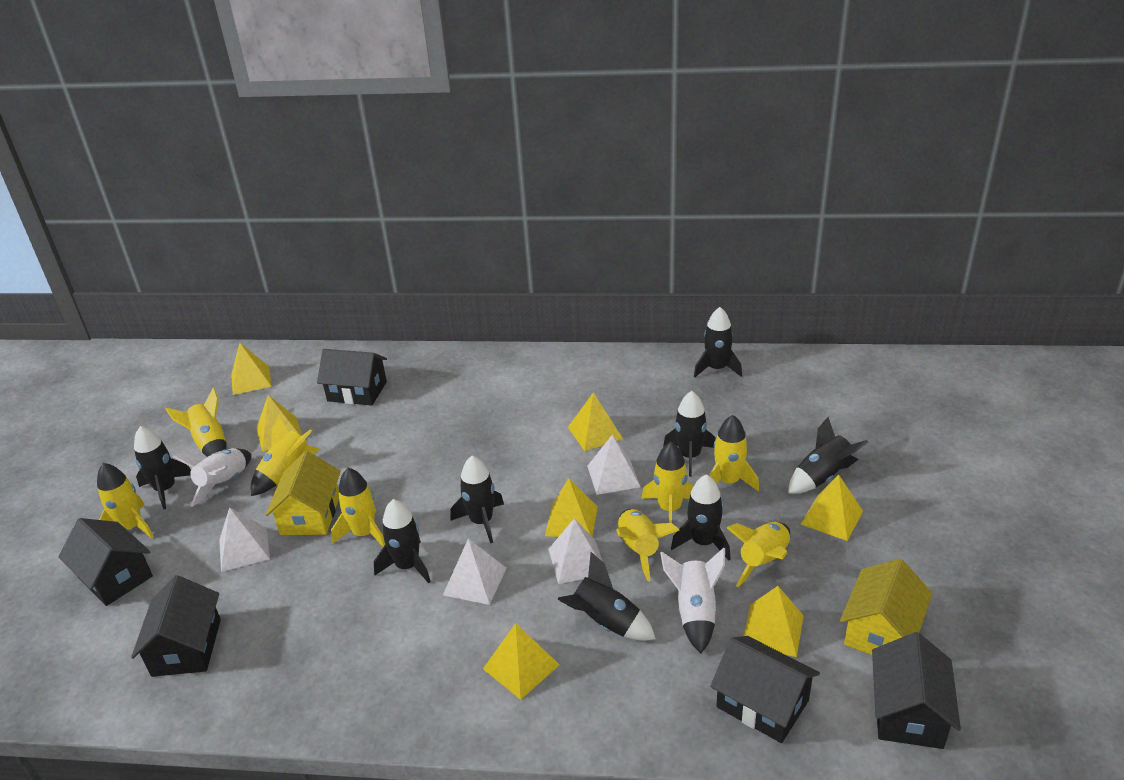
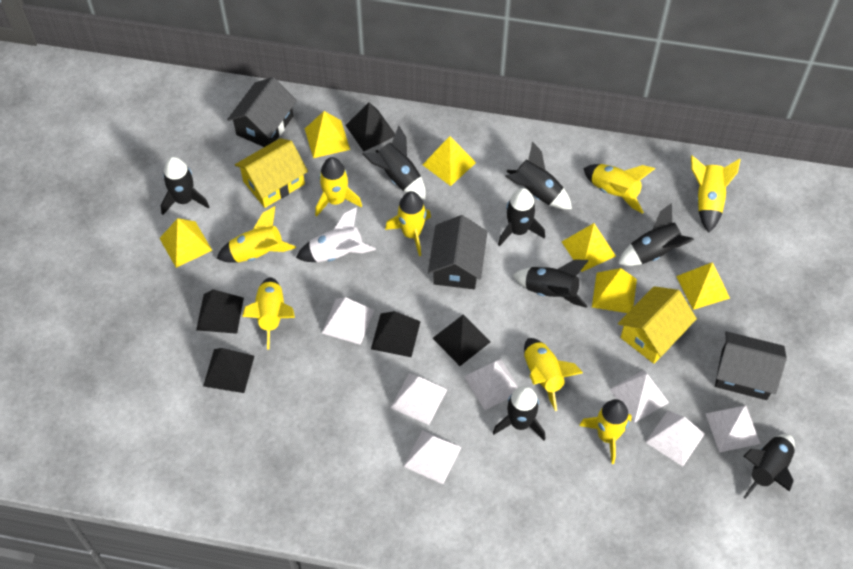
black house: 5 -> 3
black pyramid: 0 -> 5
white pyramid: 4 -> 7
white rocket: 2 -> 1
yellow pyramid: 7 -> 6

